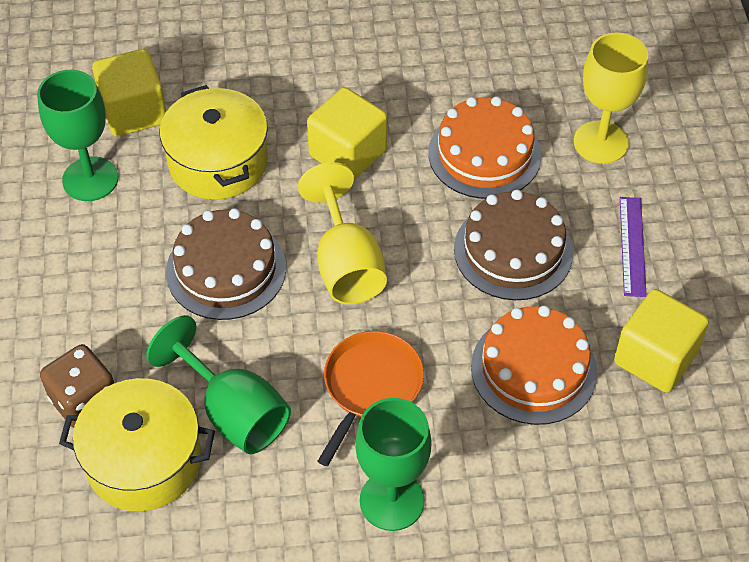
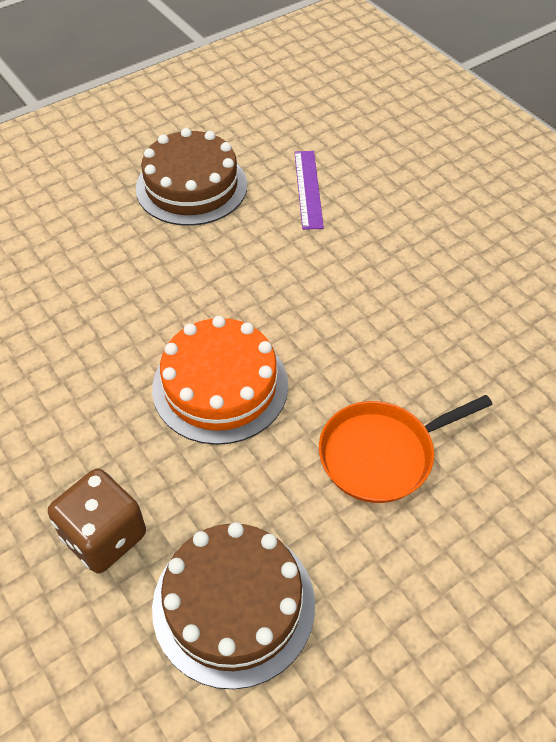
green goblet: 3 -> 0
orange cake: 2 -> 1
yellow cube: 3 -> 0
yellow goblet: 2 -> 0
yellow pot: 2 -> 0

